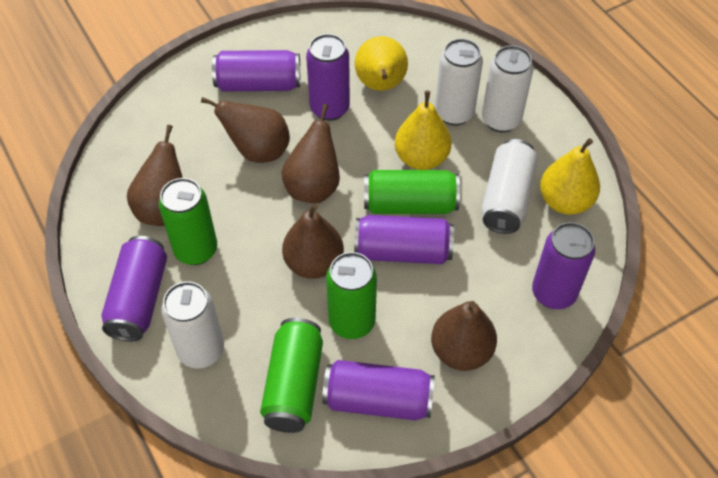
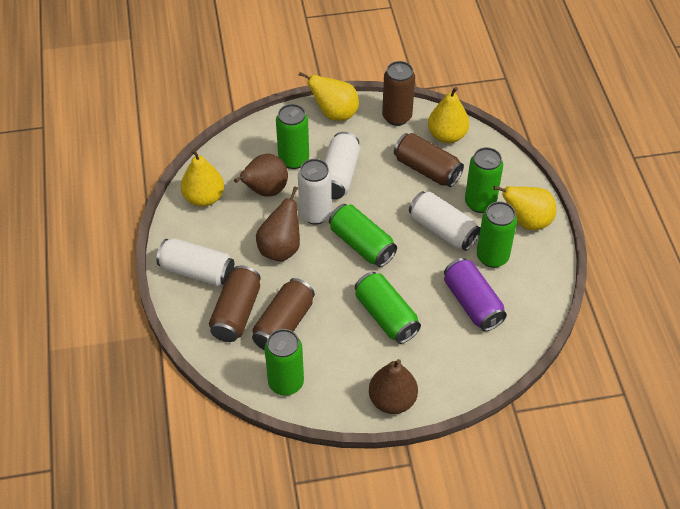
brown can: 0 -> 4
brown pear: 5 -> 3
green can: 4 -> 6
purple can: 6 -> 1
yellow pear: 3 -> 4

